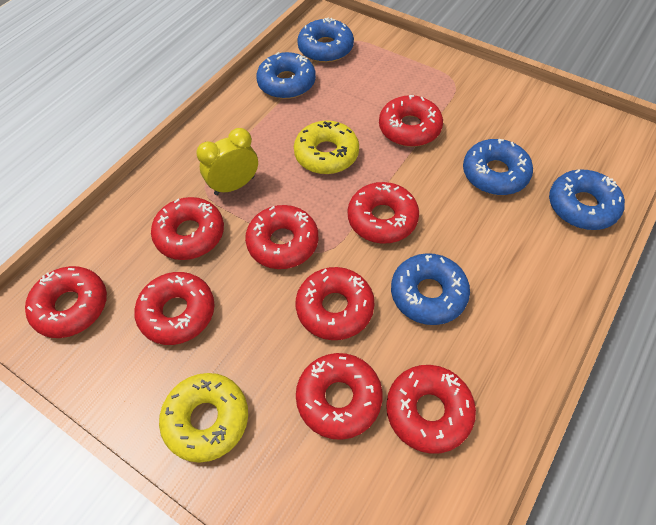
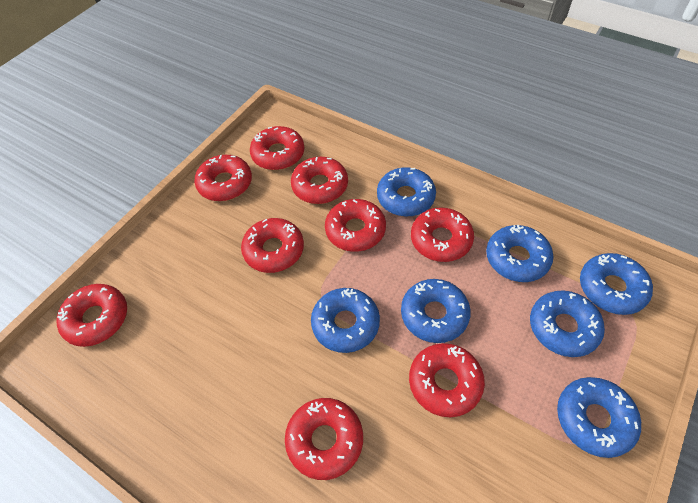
blue donut: 5 -> 7
yellow clock: 1 -> 0
yellow donut: 2 -> 0

